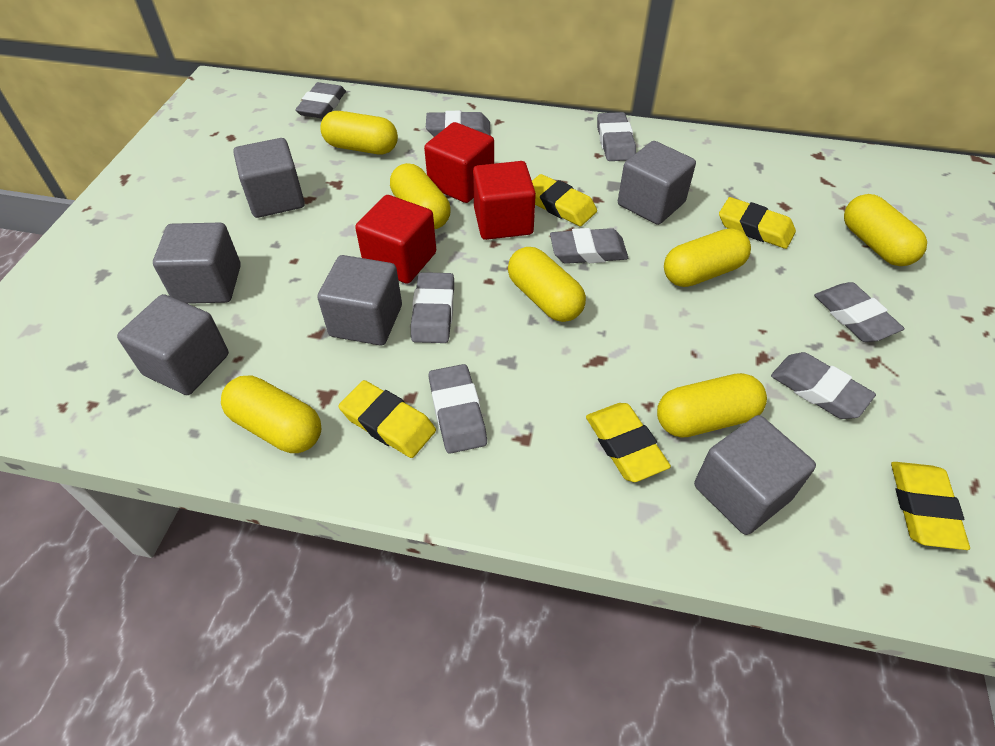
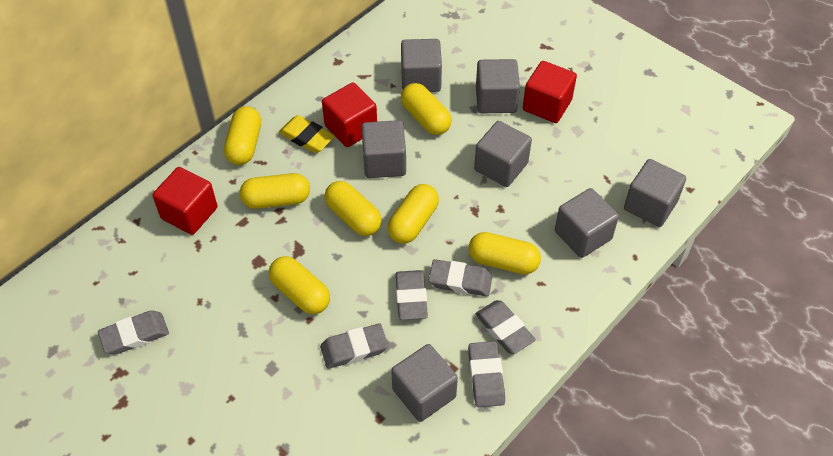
grey cube: 6 -> 7
grey eraser: 8 -> 6
yellow eraser: 5 -> 1

